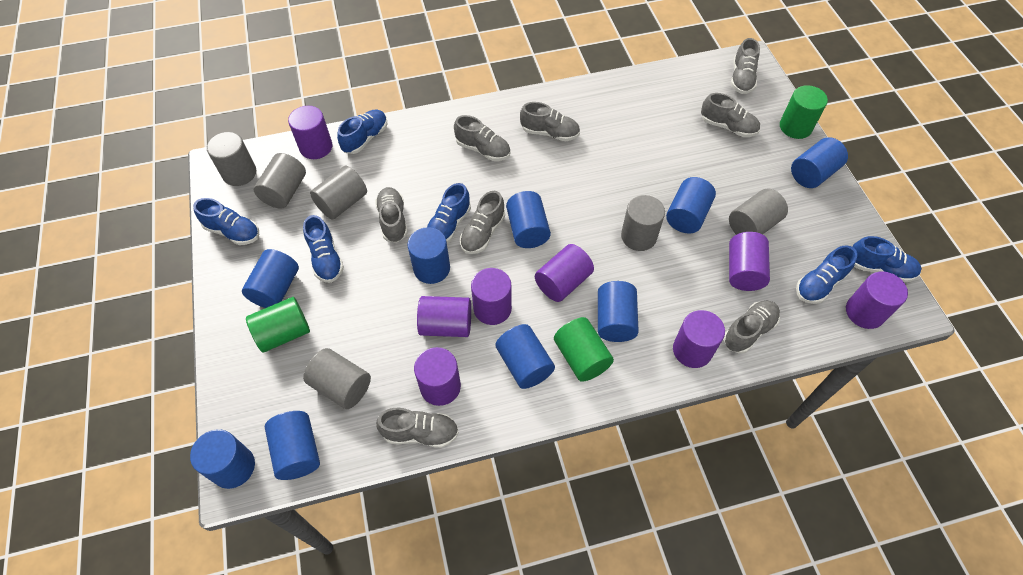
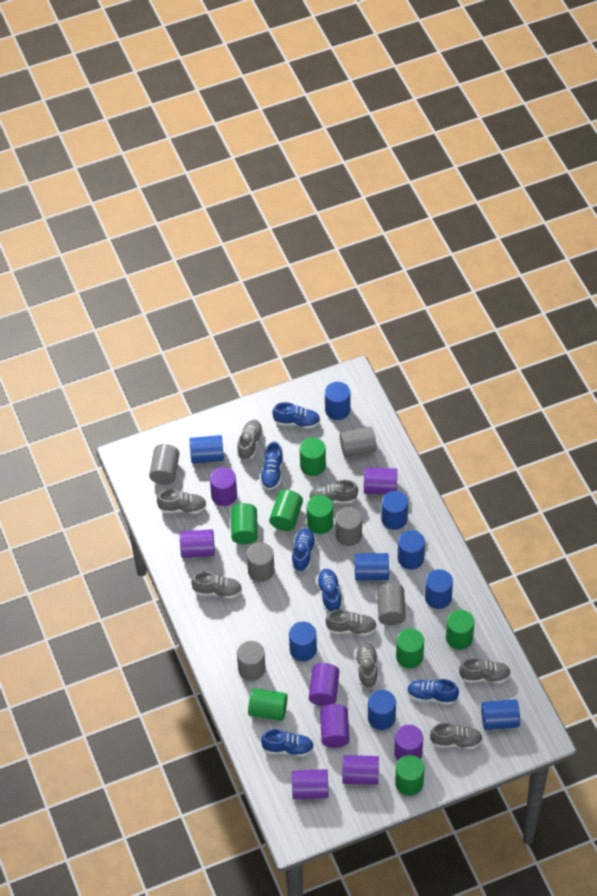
green cylinder: 3 -> 8

